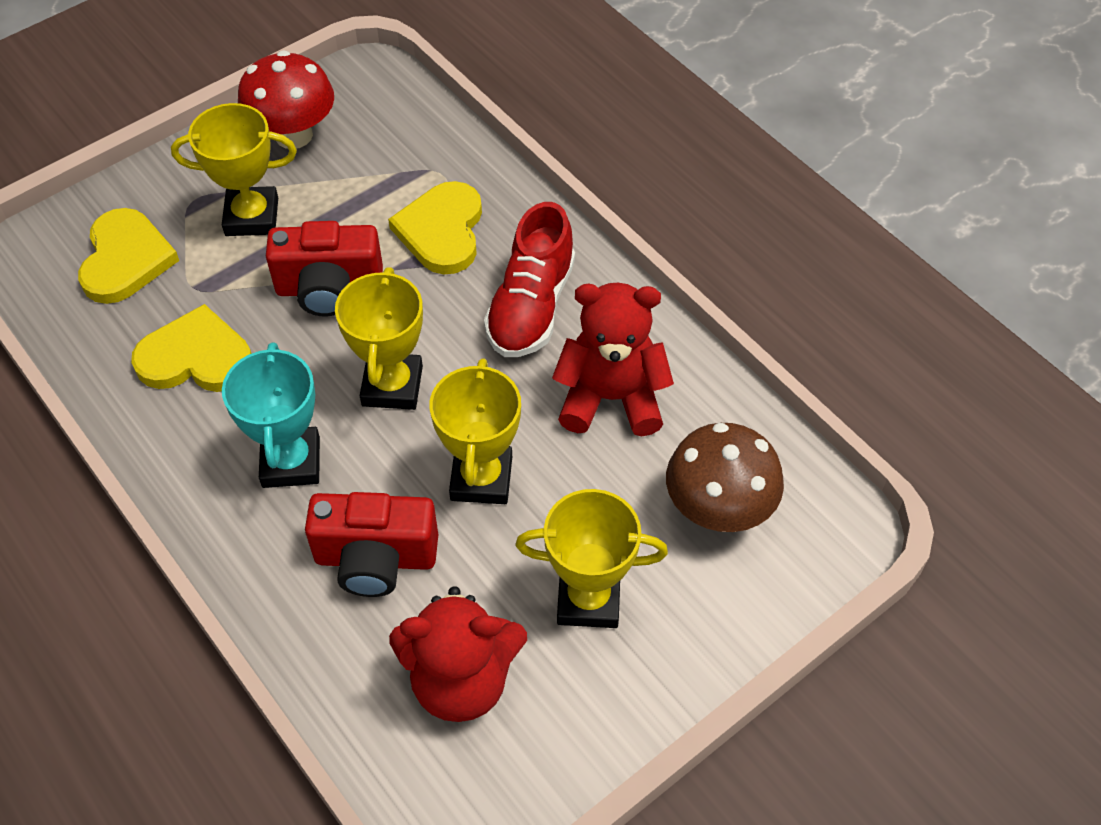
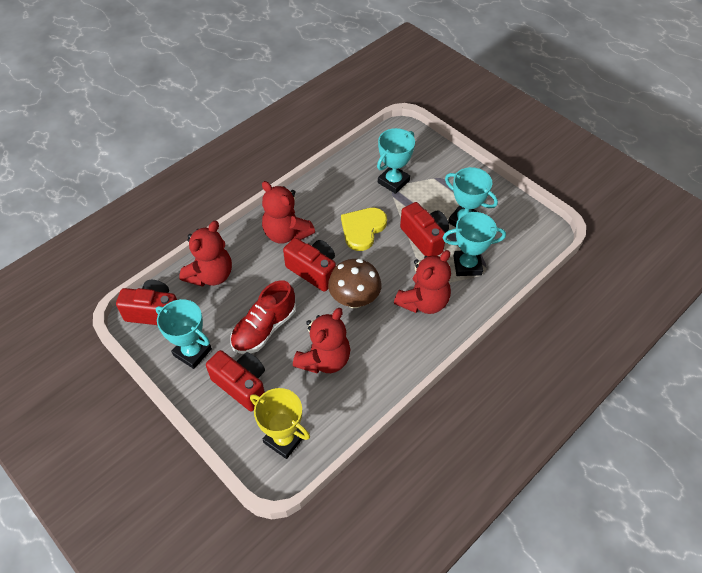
red camera: 2 -> 4
red mushroom: 1 -> 0
red teddy bear: 2 -> 4
turquoise trophy: 1 -> 4
yellow heart: 3 -> 1
yellow trophy: 4 -> 1

